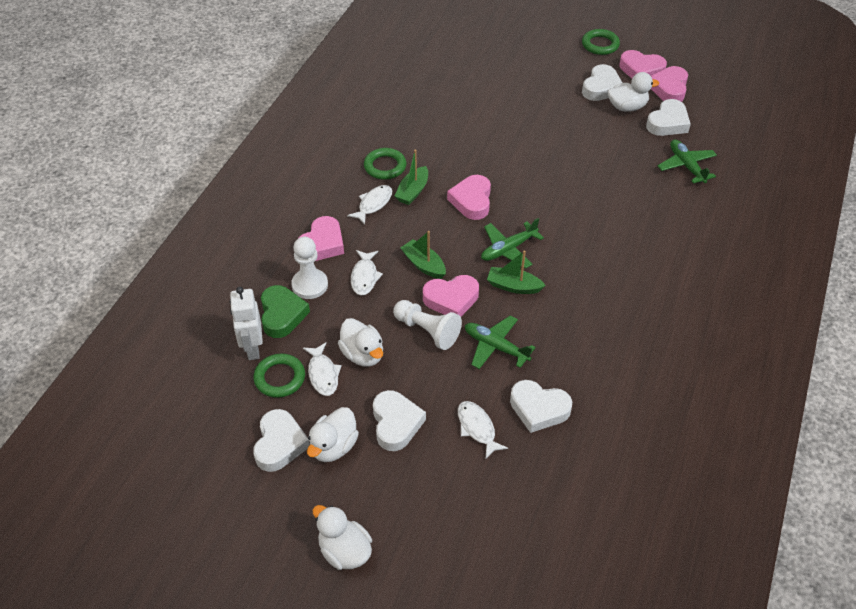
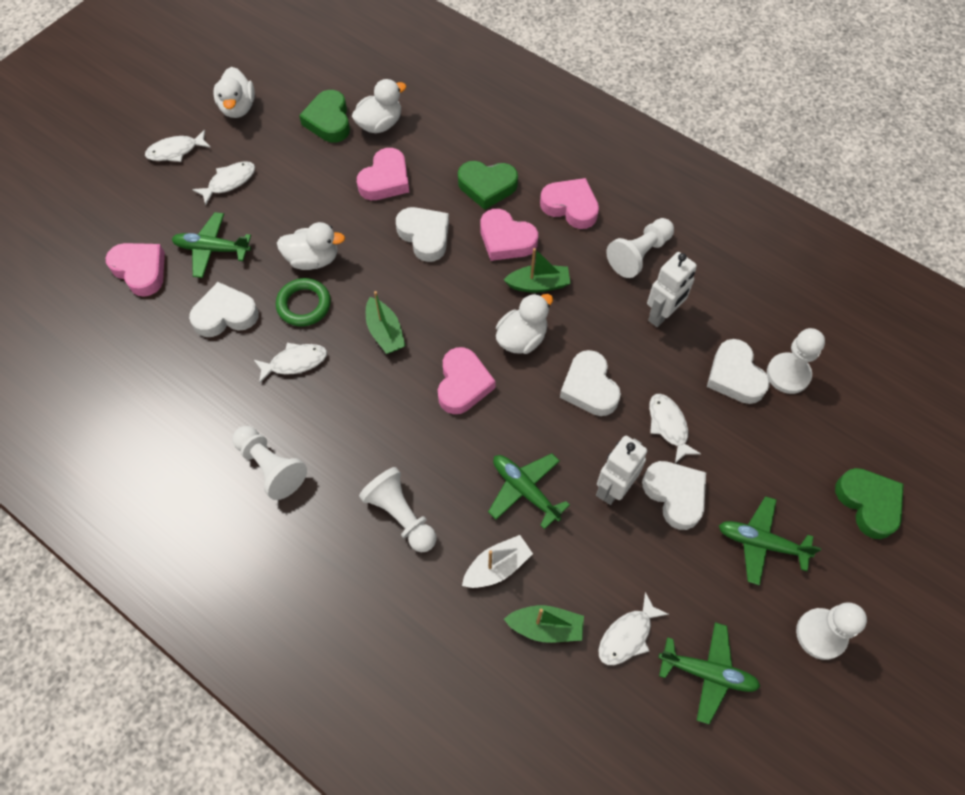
green heart: 1 -> 3
green plane: 3 -> 4
green ring: 3 -> 1
white boat: 0 -> 1
white fish: 4 -> 5
white pawn: 2 -> 5
white robot: 1 -> 2

